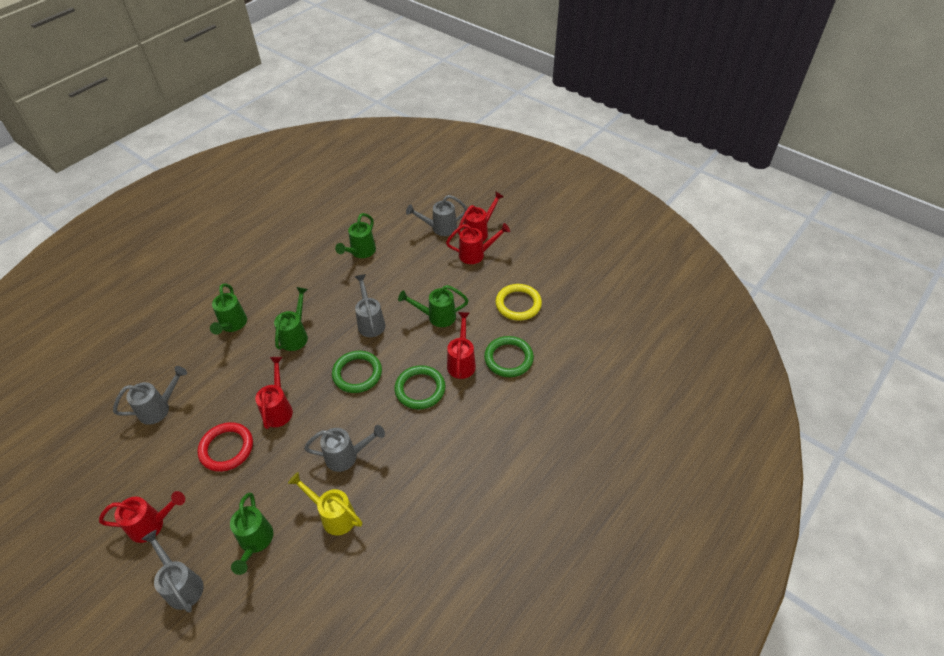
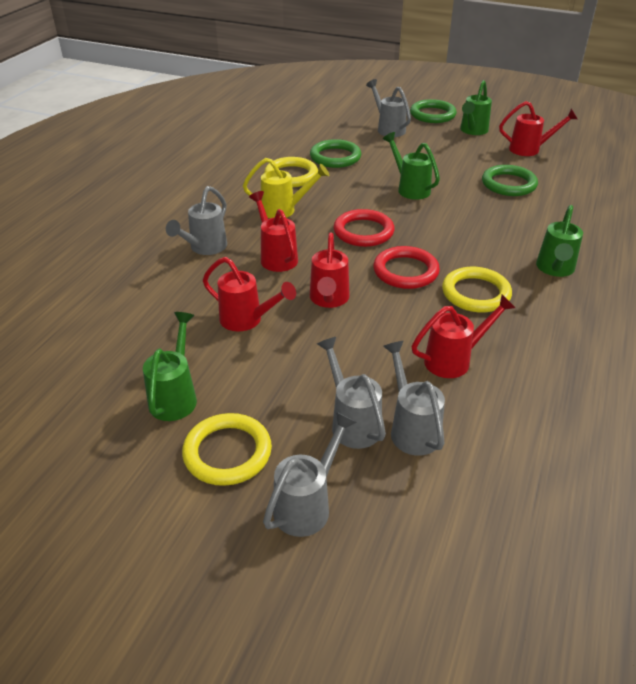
green watering can: 5 -> 4
red ring: 1 -> 2
yellow ring: 1 -> 3

